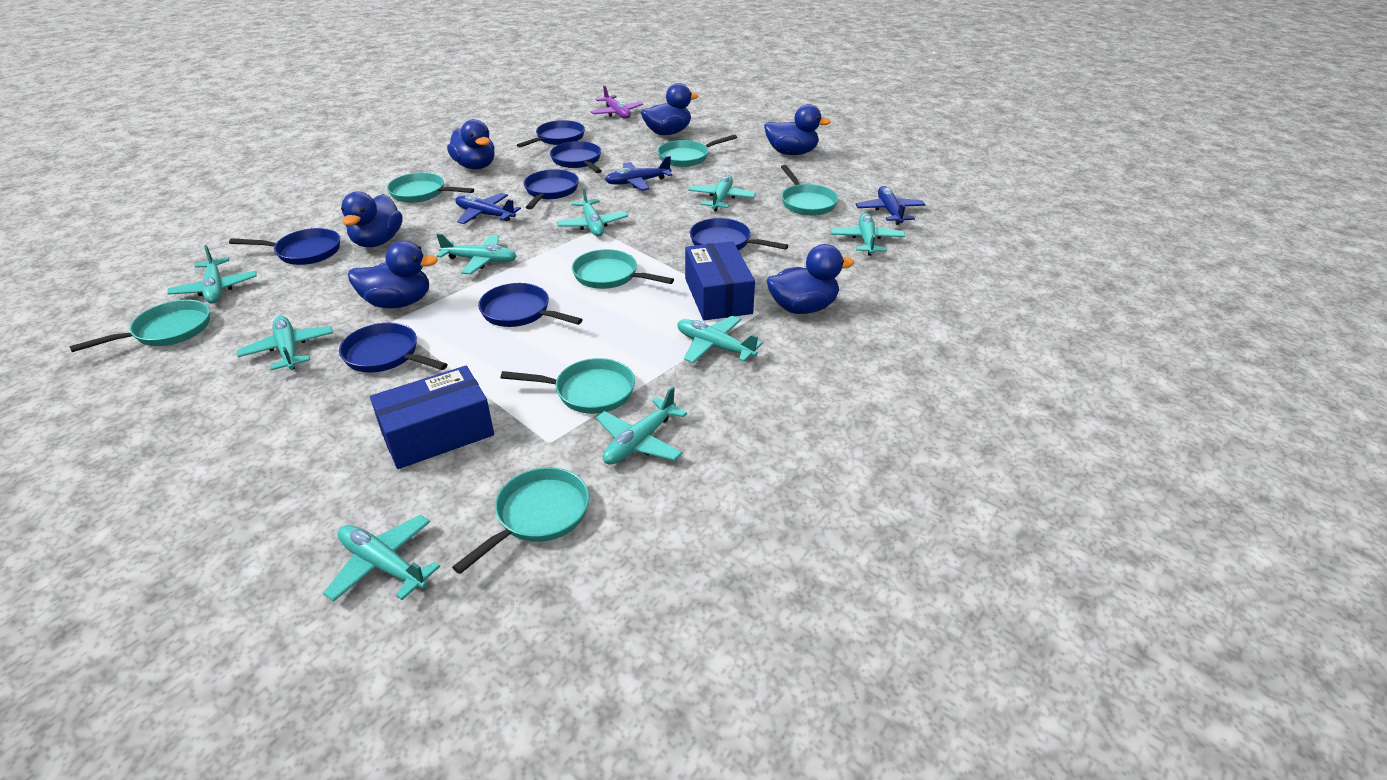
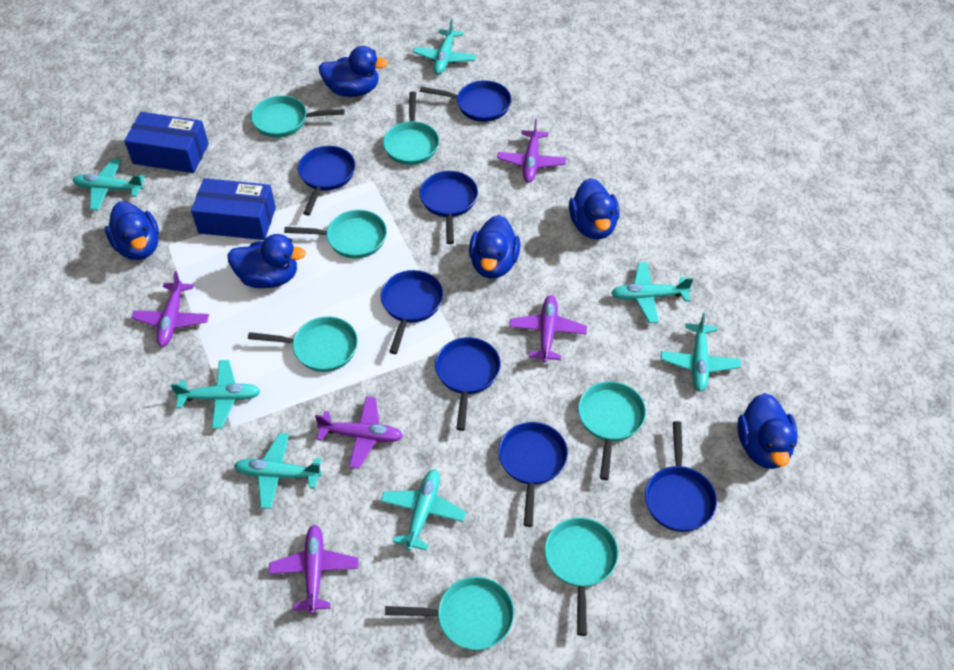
blue plane: 3 -> 0
purple plane: 1 -> 5
turquoise plane: 9 -> 7

